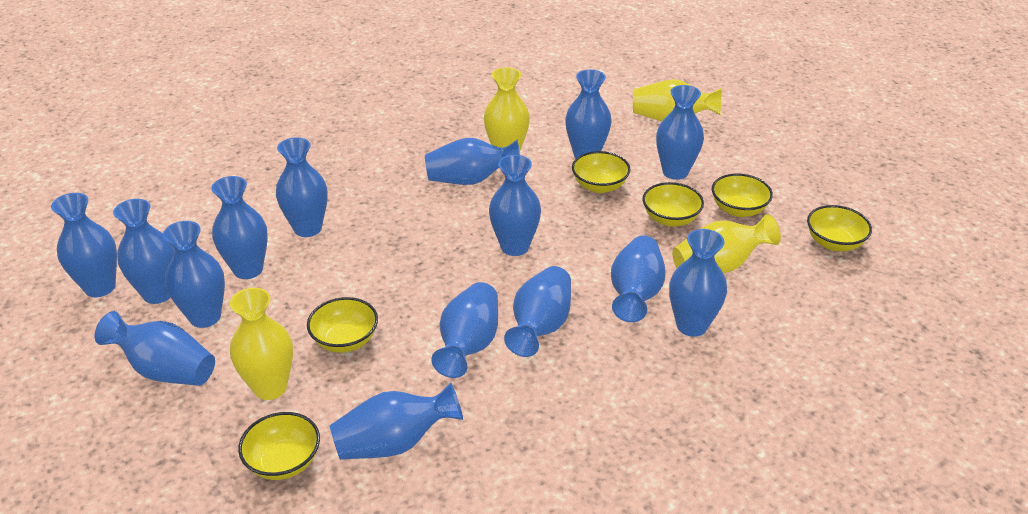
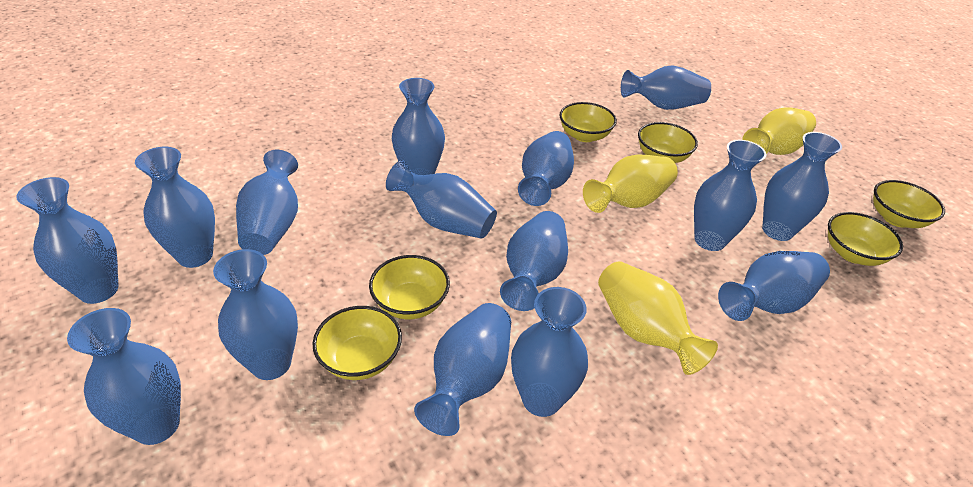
yellow vase: 4 -> 3

